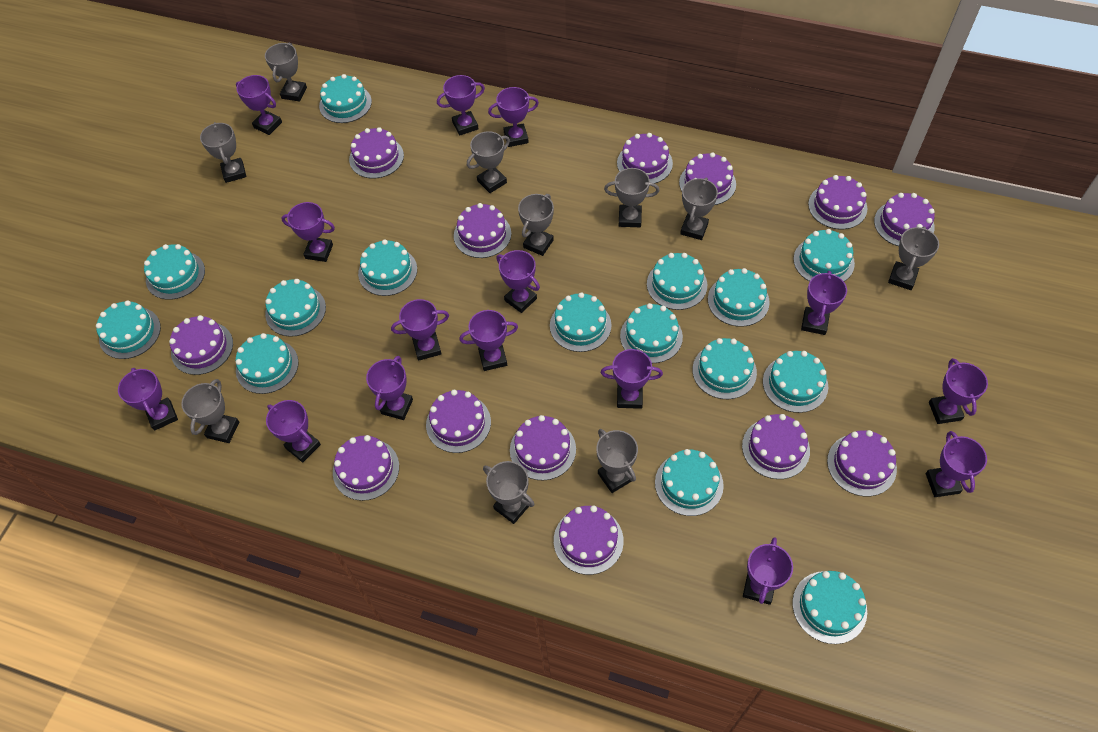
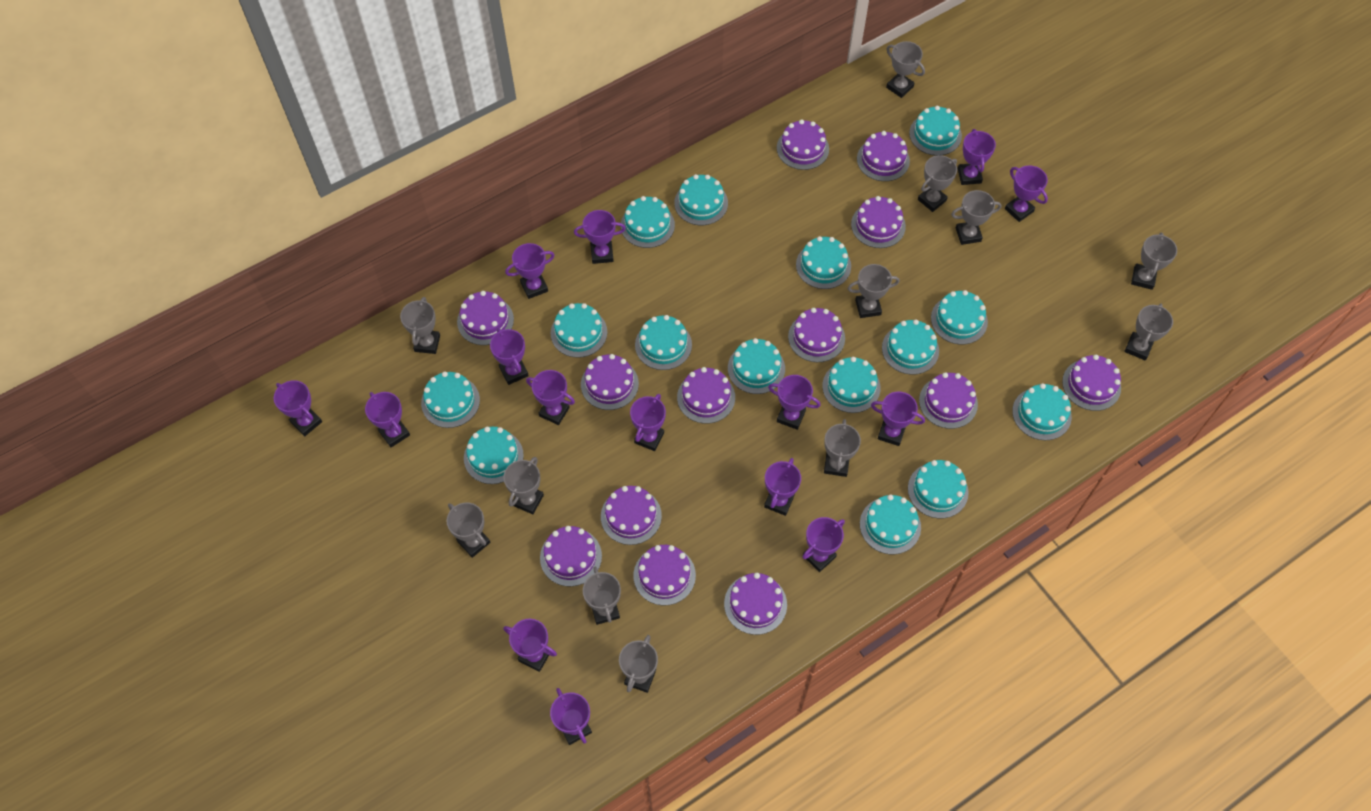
grey trophy: 10 -> 12

